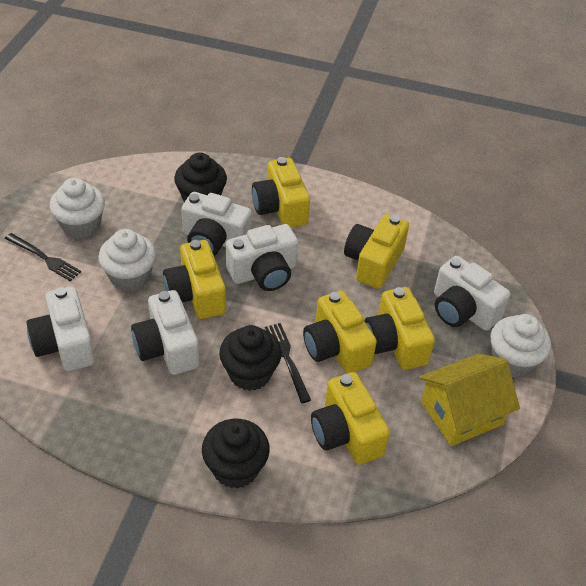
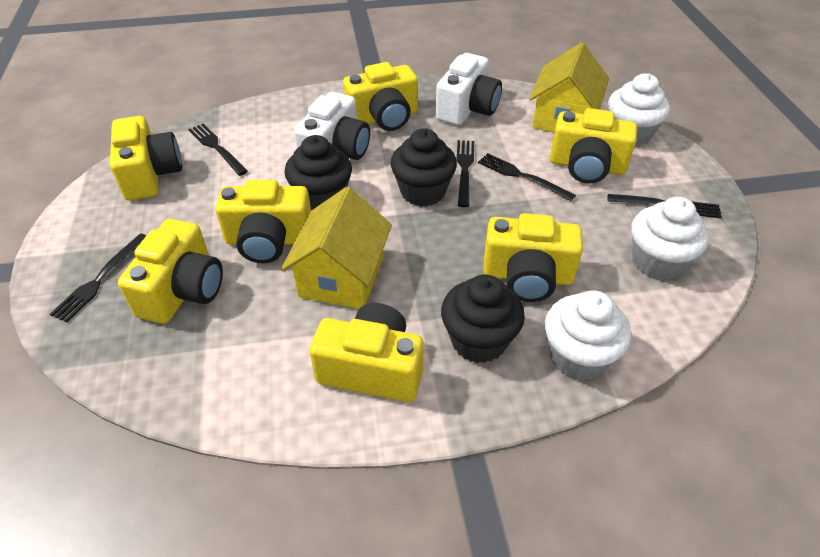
black fork: 2 -> 5
white camera: 5 -> 2
yellow camera: 6 -> 7
yellow house: 1 -> 2

